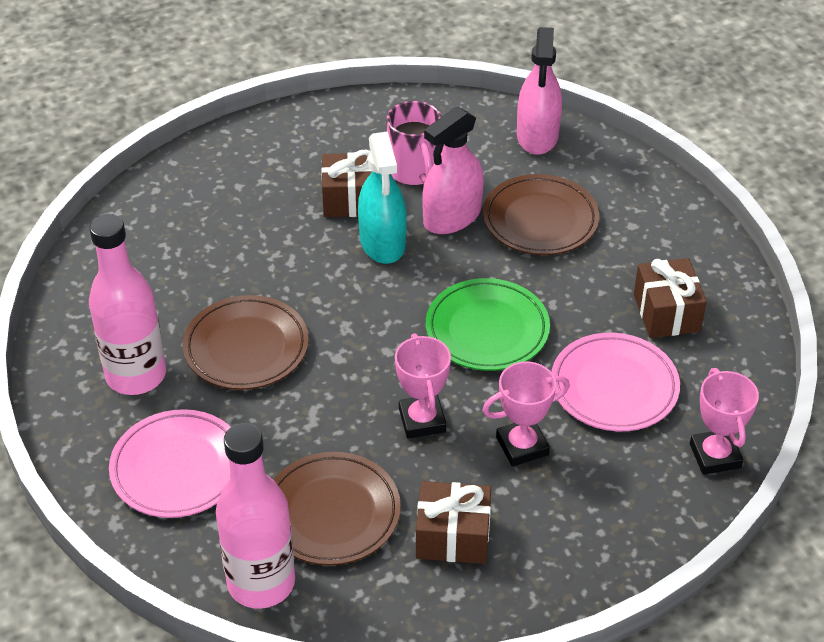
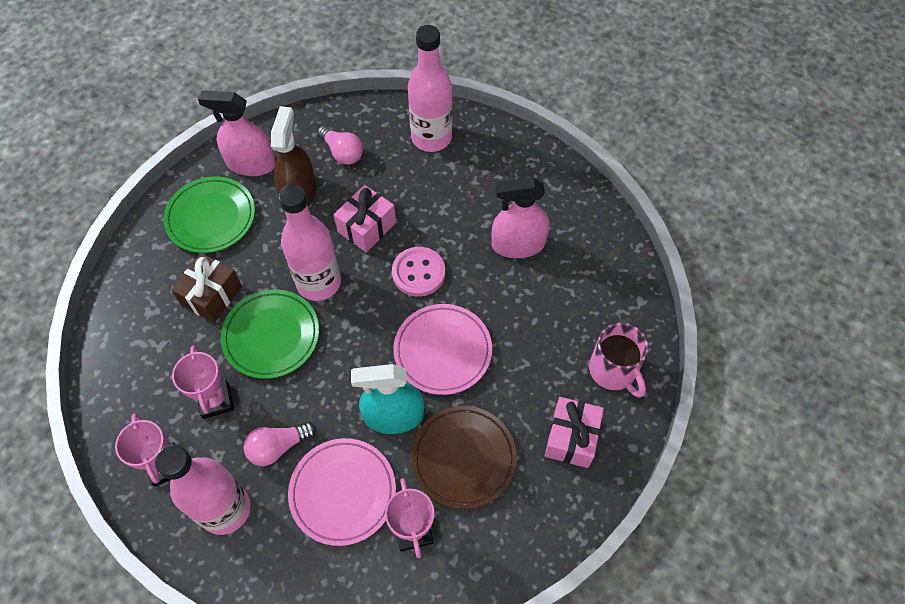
brown gift: 3 -> 1
brown plate: 3 -> 1
brown spray bottle: 0 -> 1
green plate: 1 -> 2
pink bottle: 2 -> 3
pink button: 0 -> 1
pink gift: 0 -> 2
pink light bulb: 0 -> 2

